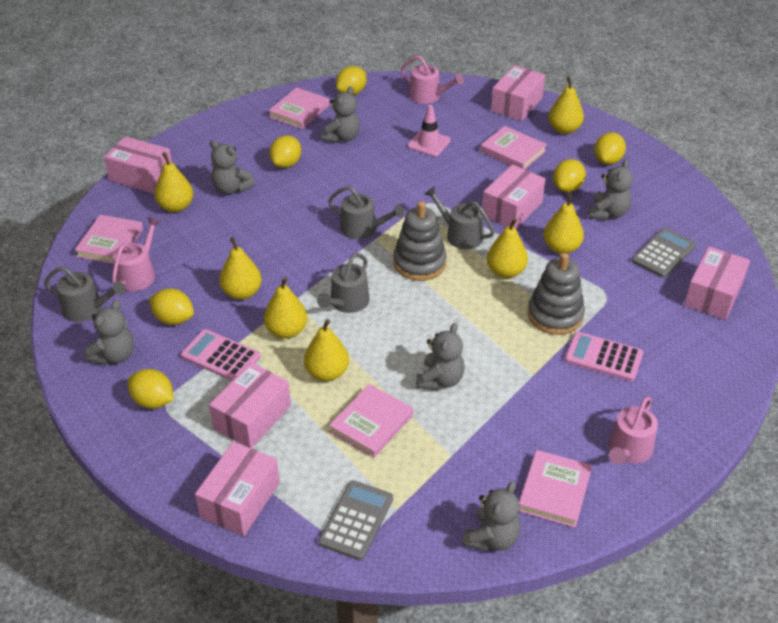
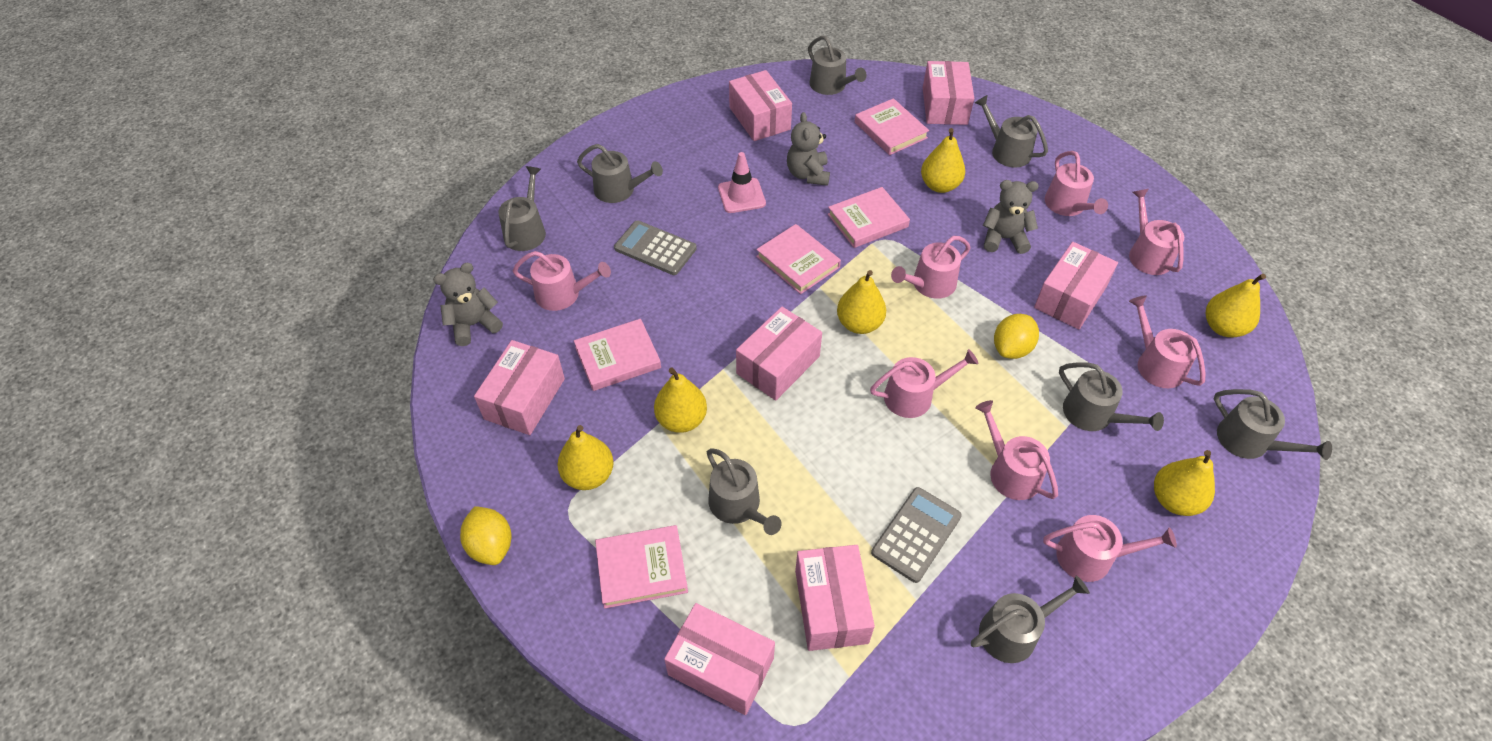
grey stacking toy: 2 -> 0
grey teddy bear: 6 -> 3
grey watering can: 4 -> 8
pink box: 6 -> 7
pink calculator: 2 -> 0
pink watering can: 3 -> 8
yellow lemon: 6 -> 2
yellow pear: 7 -> 6

